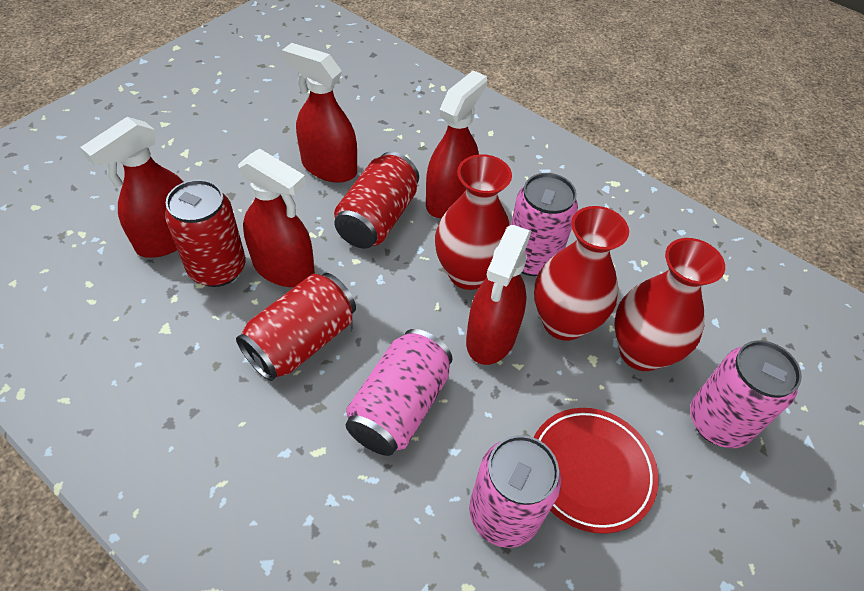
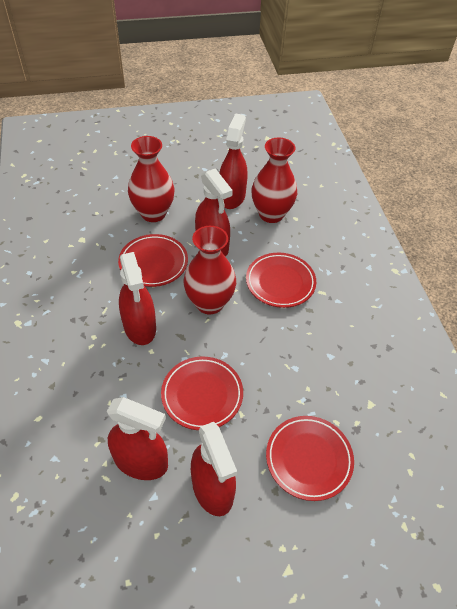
pink can: 4 -> 0
red can: 3 -> 0
red plate: 1 -> 4

